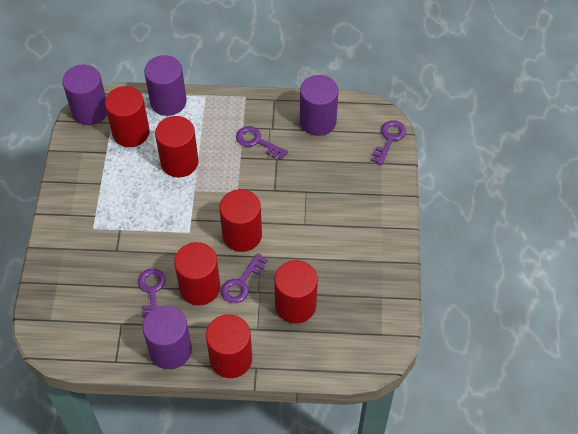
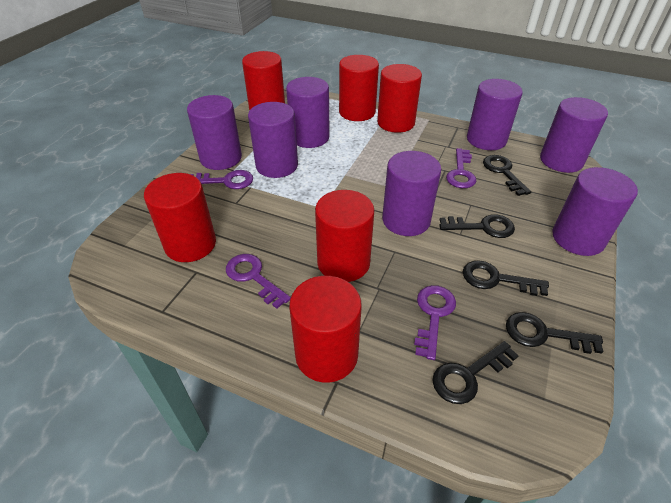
black key: 0 -> 5
purple cylinder: 4 -> 7

